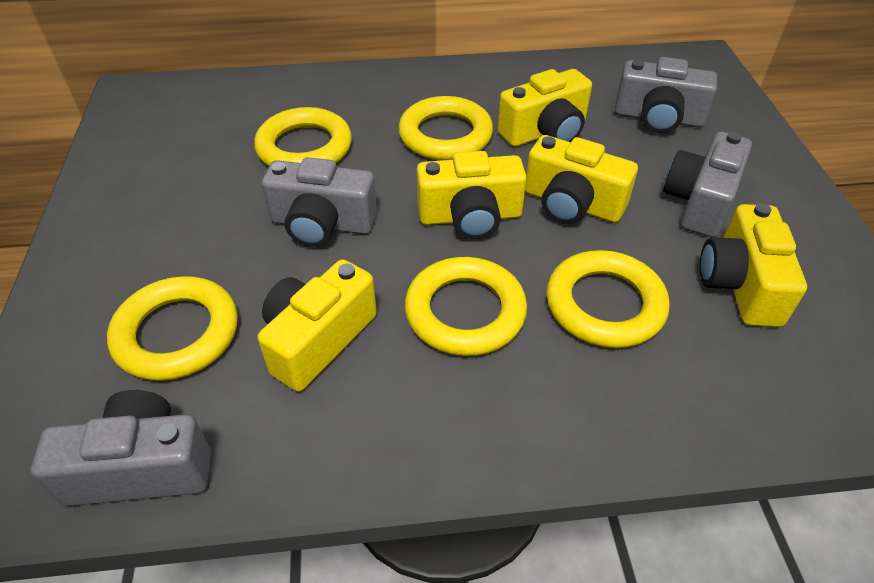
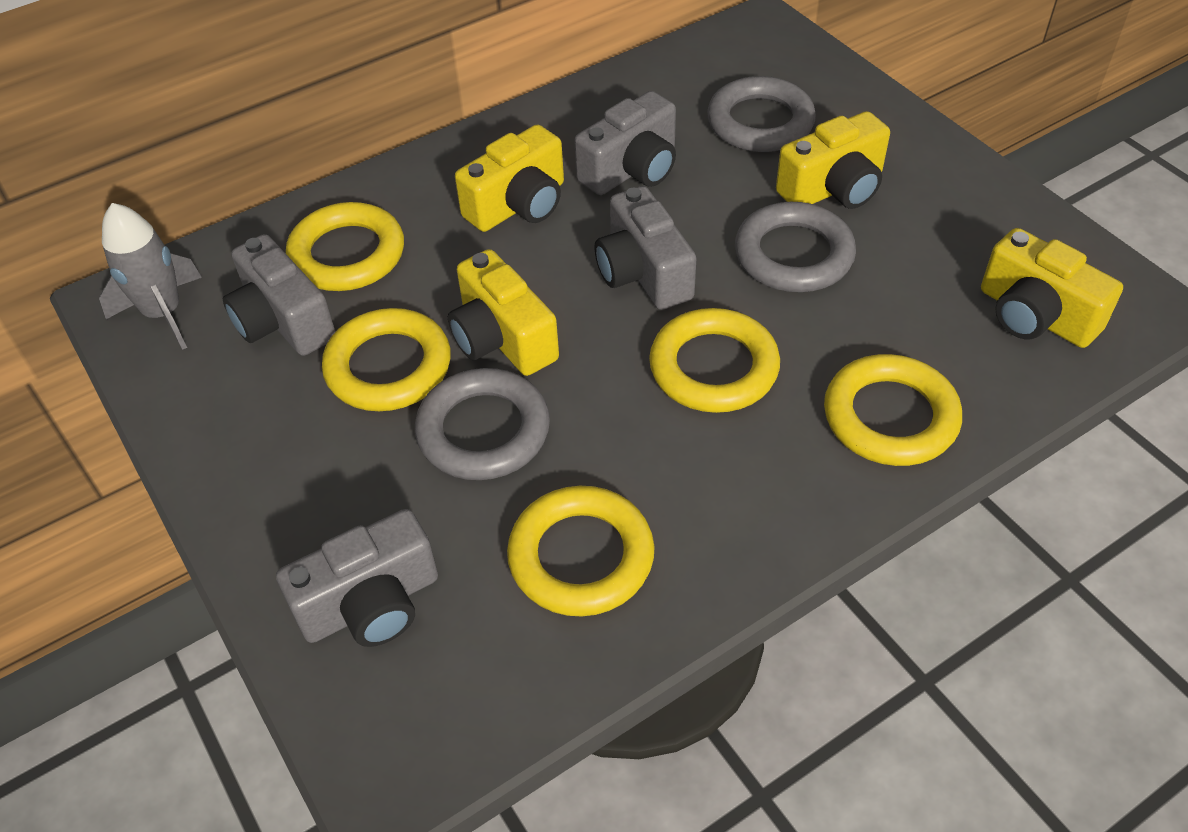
grey ring: 0 -> 3
grey rocket: 0 -> 1
yellow camera: 5 -> 4

